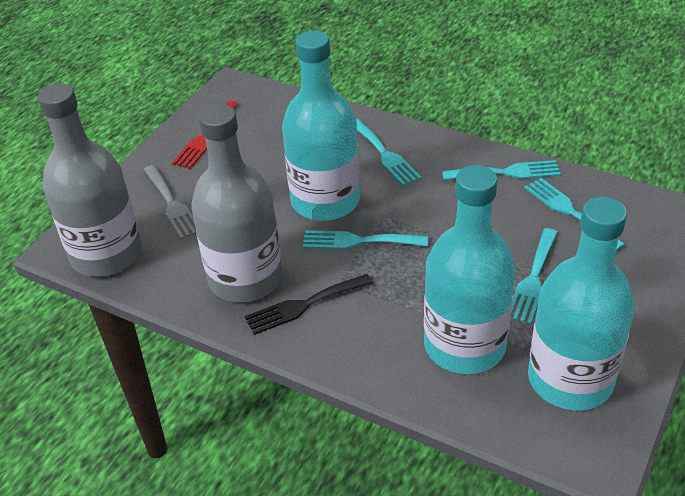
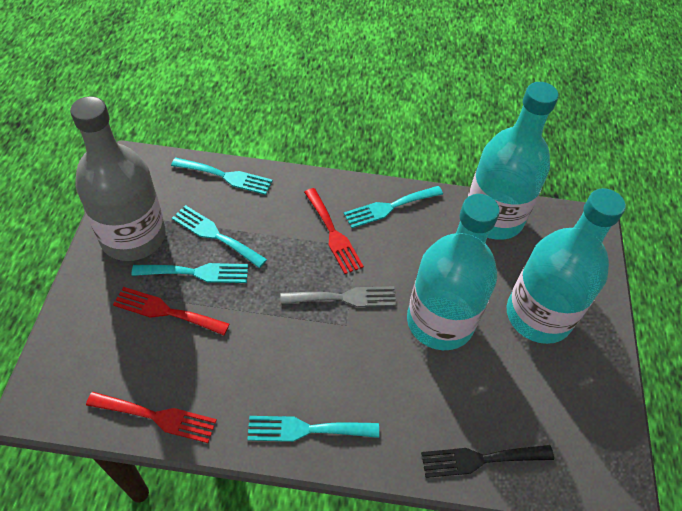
grey bottle: 2 -> 1
red fork: 1 -> 3

